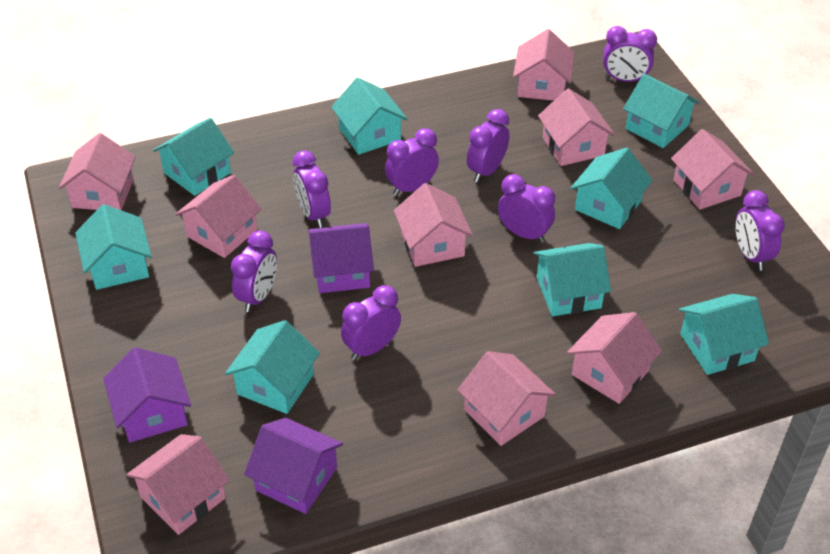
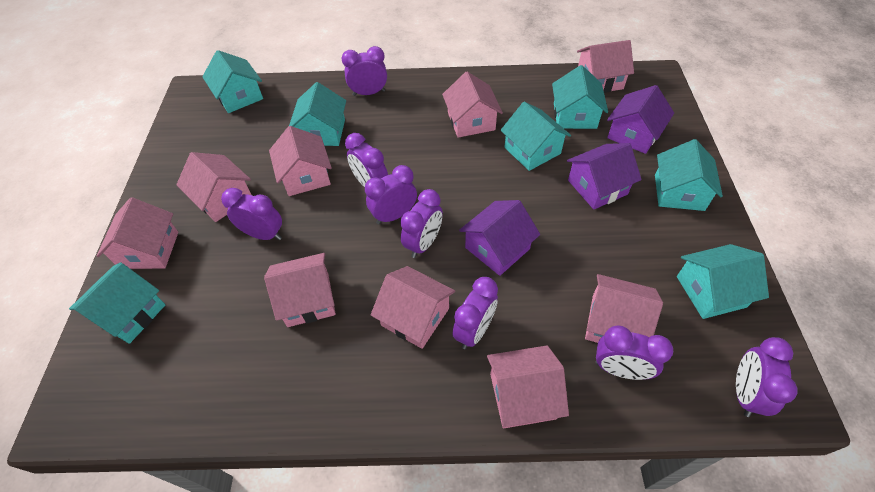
turquoise house: 8 -> 7

